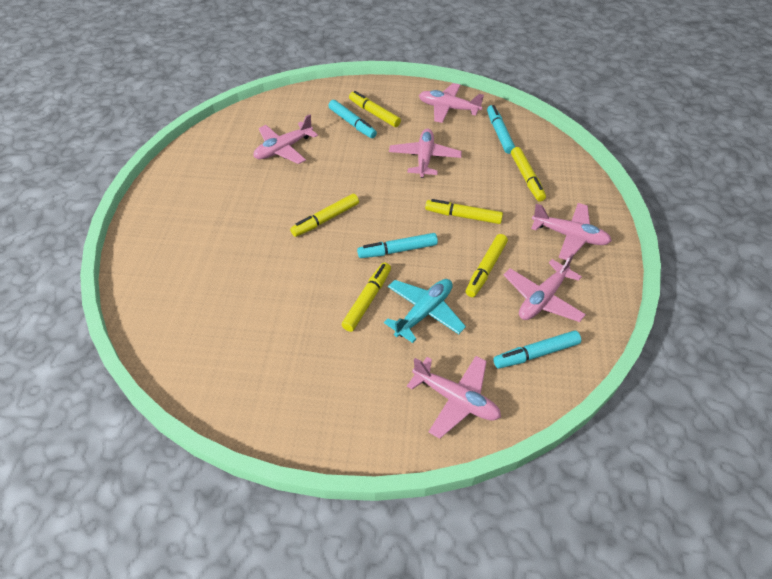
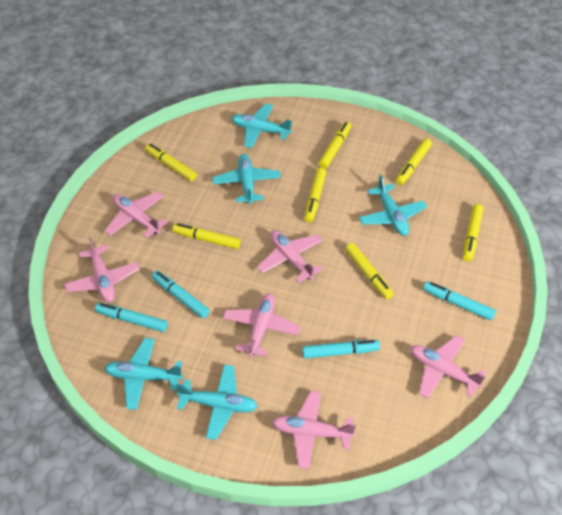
turquoise plane: 1 -> 5
yellow marker: 6 -> 7

